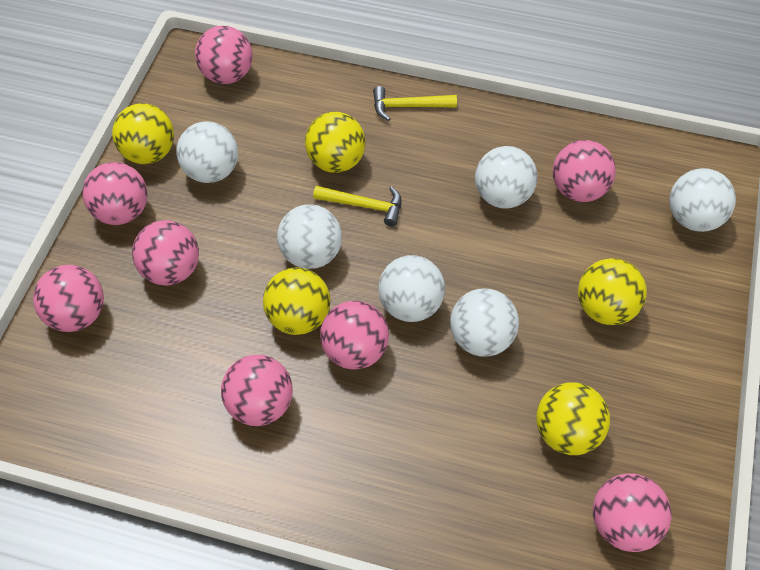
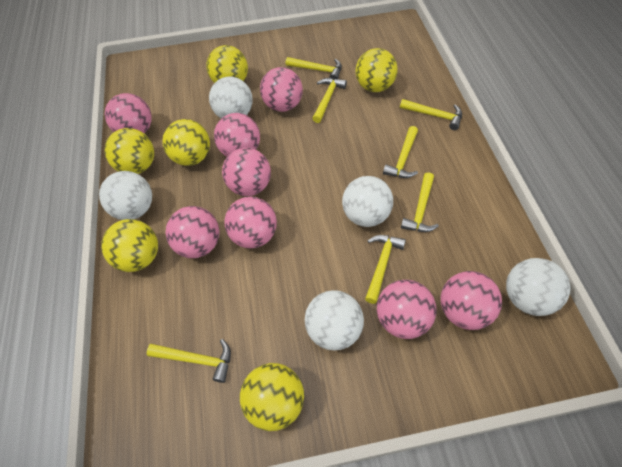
white ball: 6 -> 5
yellow ball: 5 -> 6
yellow hammer: 2 -> 7

